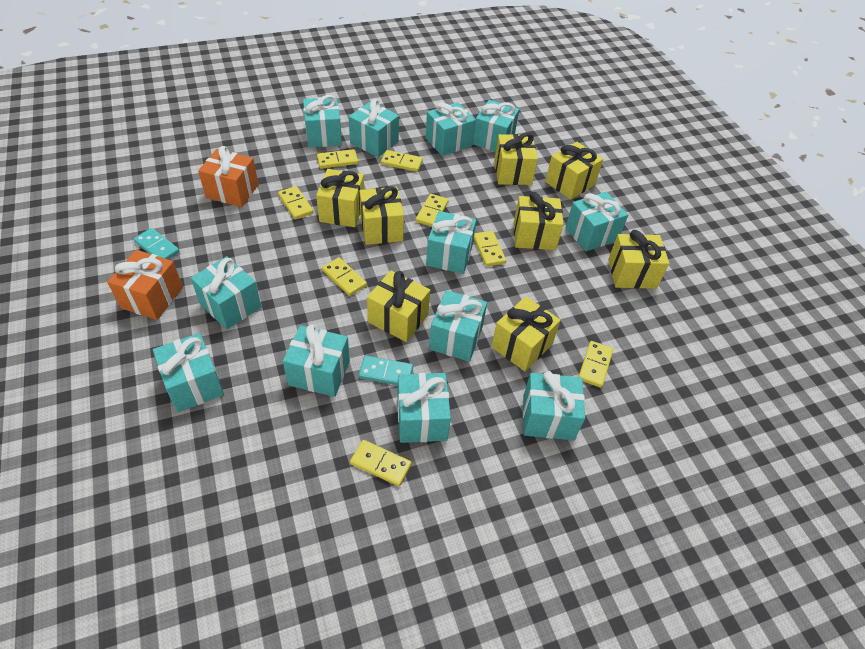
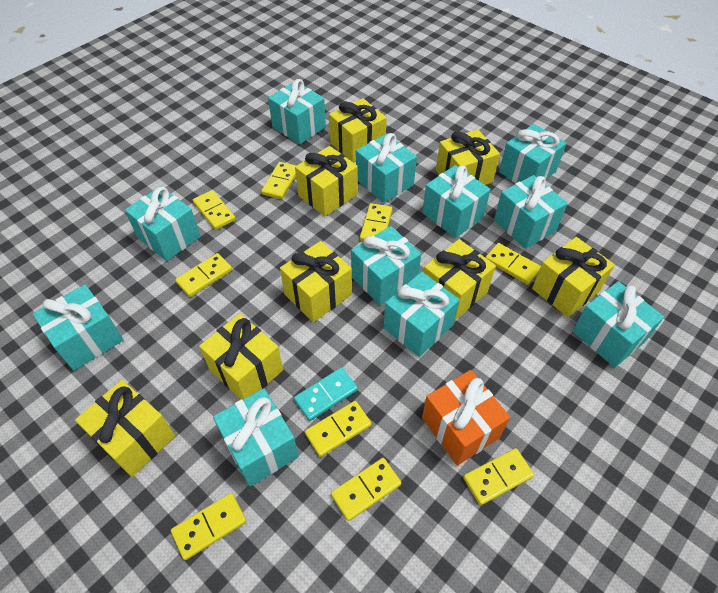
orange gift: 2 -> 1
turquoise domino: 2 -> 1
turquoise gift: 12 -> 11
yellow domino: 8 -> 9

